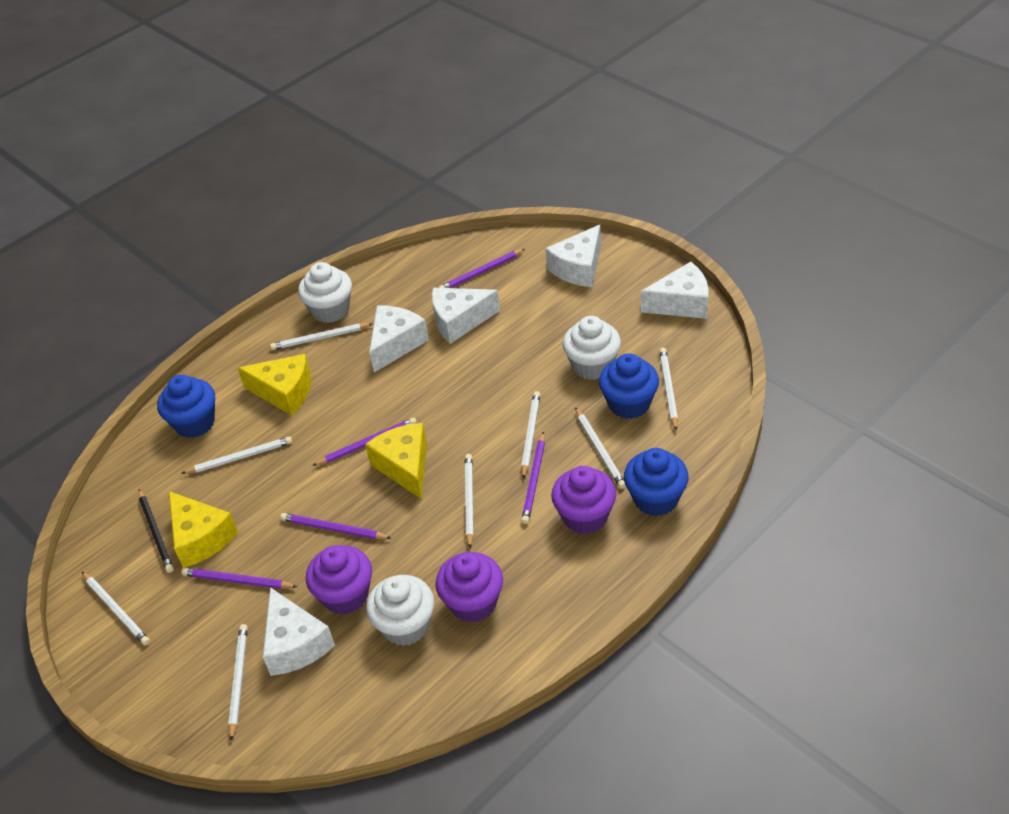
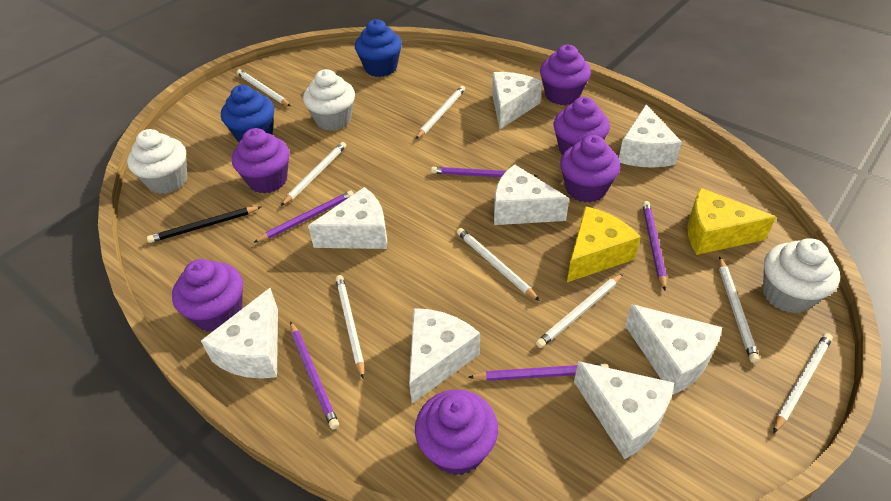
blue cupcake: 3 -> 2
purple cupcake: 3 -> 6
white cheese: 5 -> 8
yellow cheese: 3 -> 2

